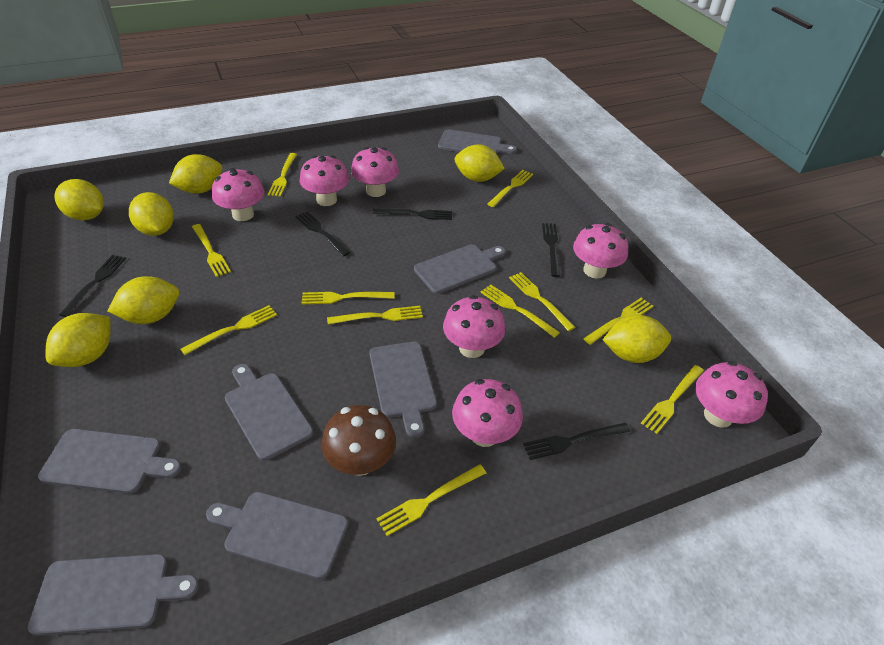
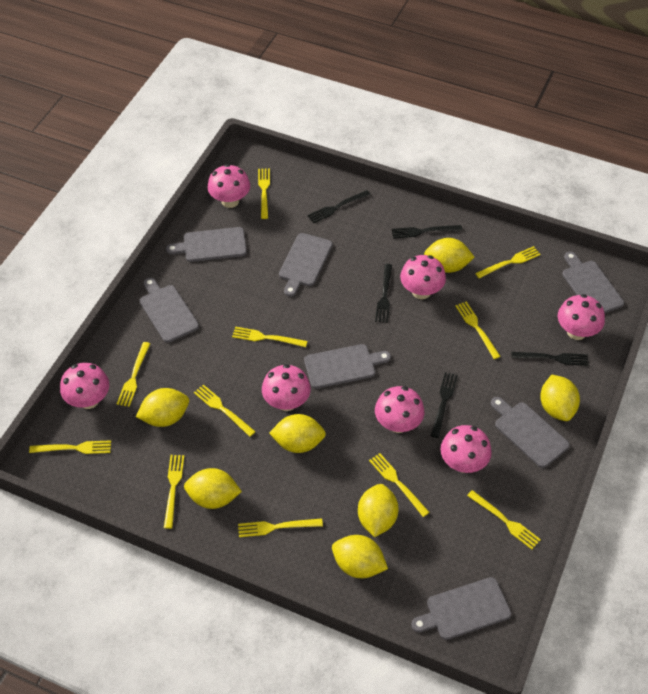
brown mushroom: 1 -> 0

